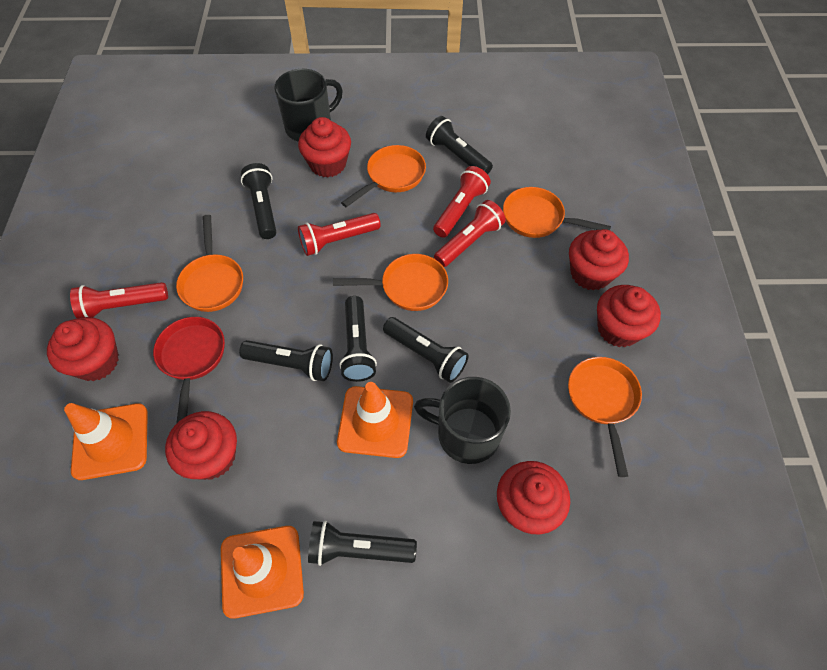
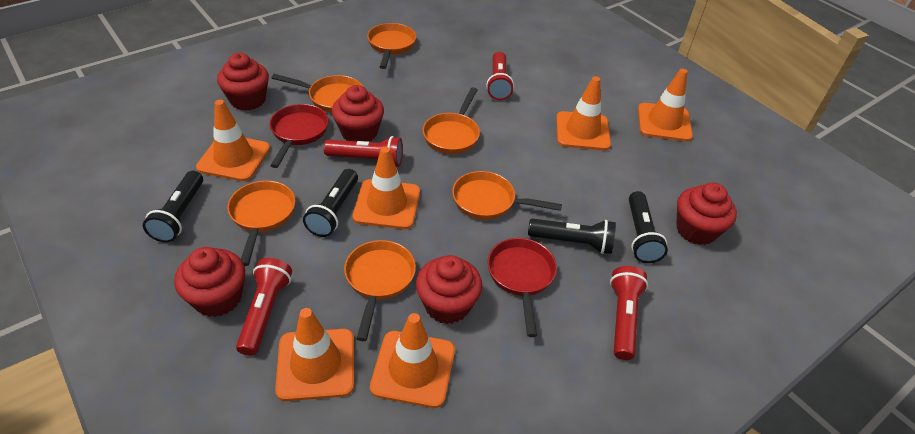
black flashlight: 6 -> 4
black mug: 2 -> 0
orange pan: 5 -> 6
orange traffic cone: 3 -> 6
red cupcake: 6 -> 5
red pan: 1 -> 2

